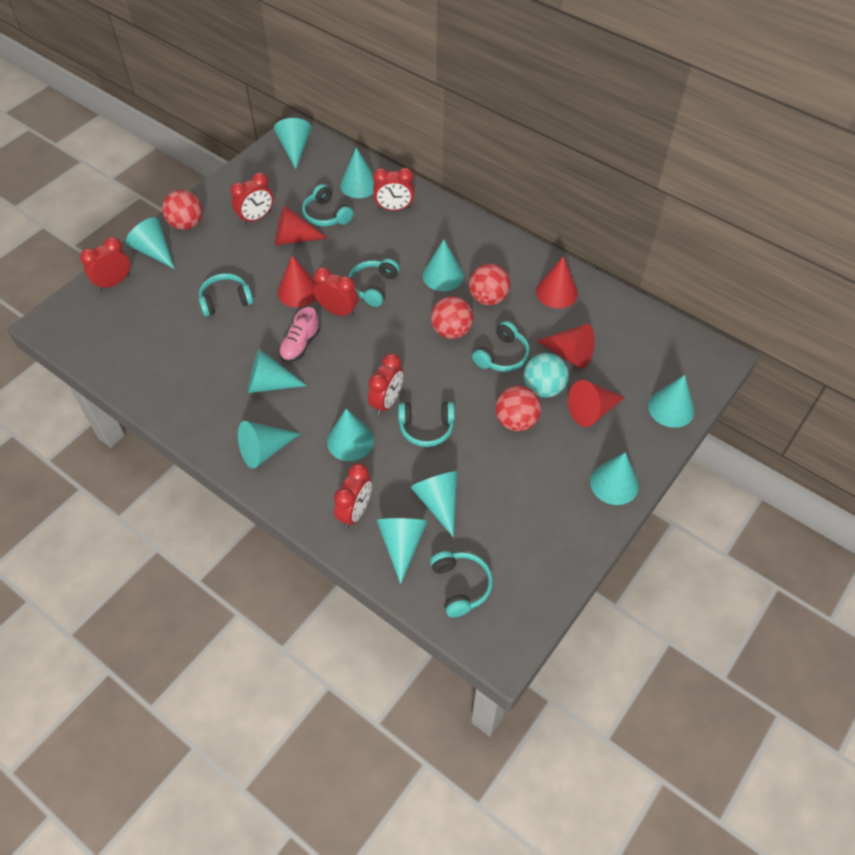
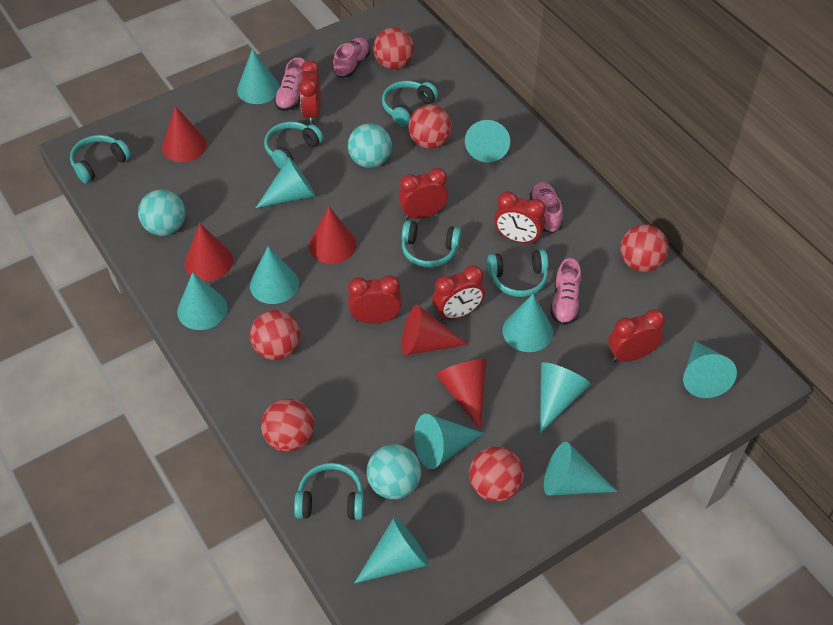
pink shoe: 1 -> 4
red ball: 4 -> 6
turquoise ball: 1 -> 3

